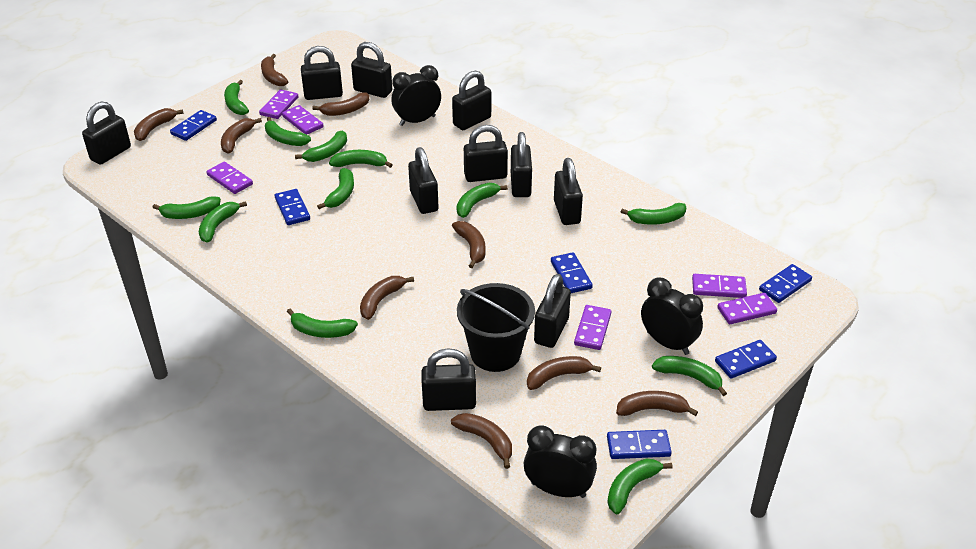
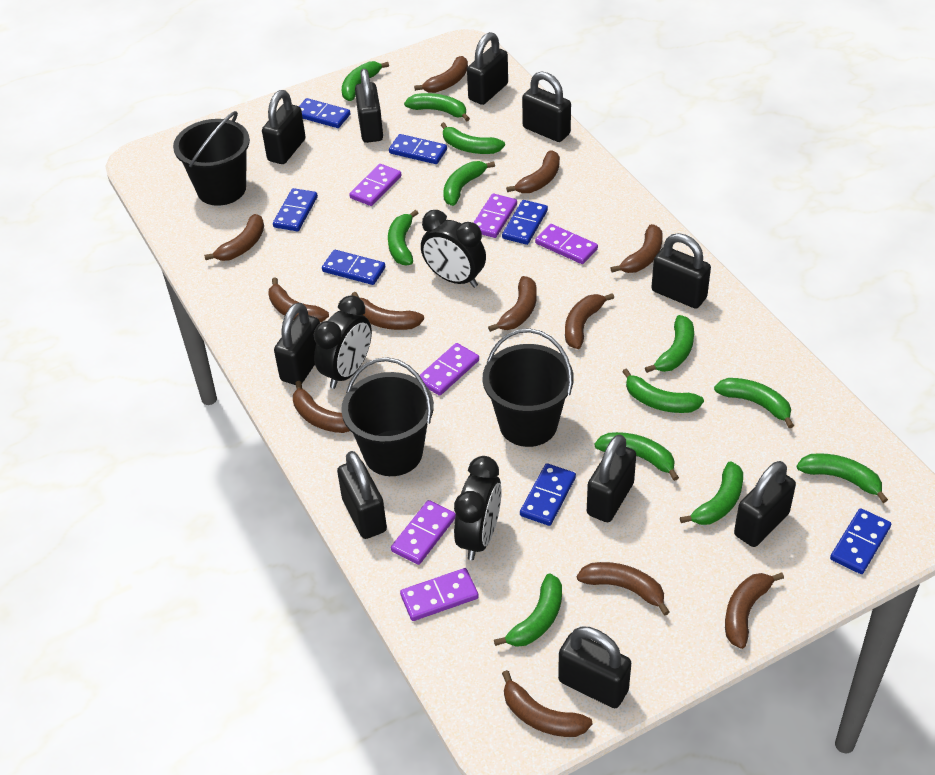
black bucket: 1 -> 3
blue domino: 6 -> 7
brown banana: 9 -> 12

